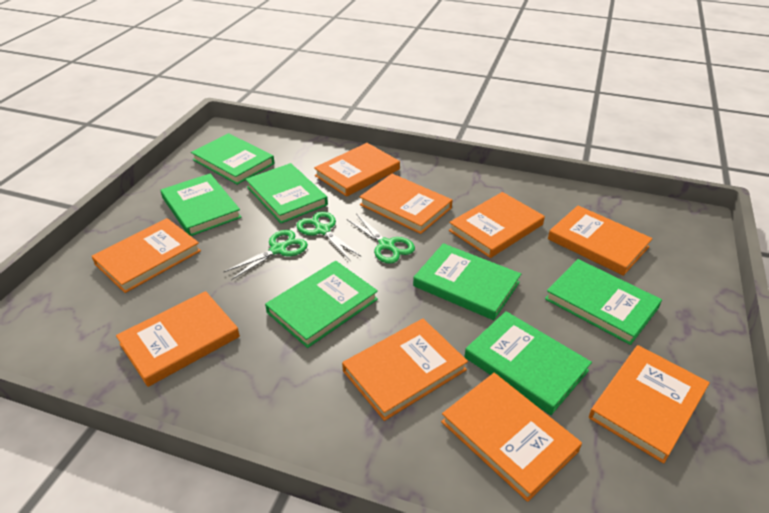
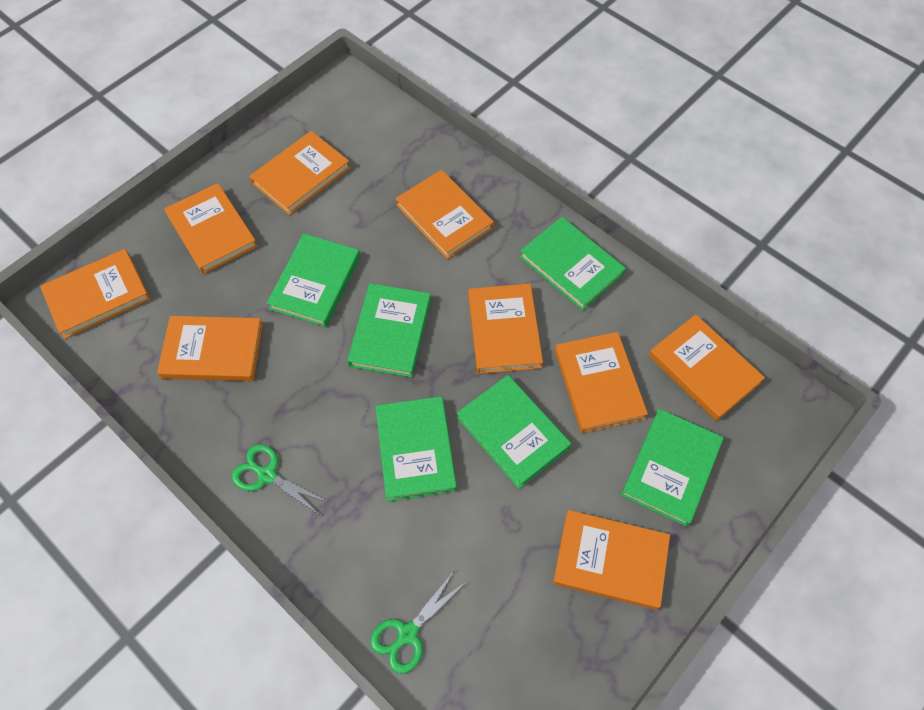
green book: 7 -> 6
green scissors: 3 -> 2

